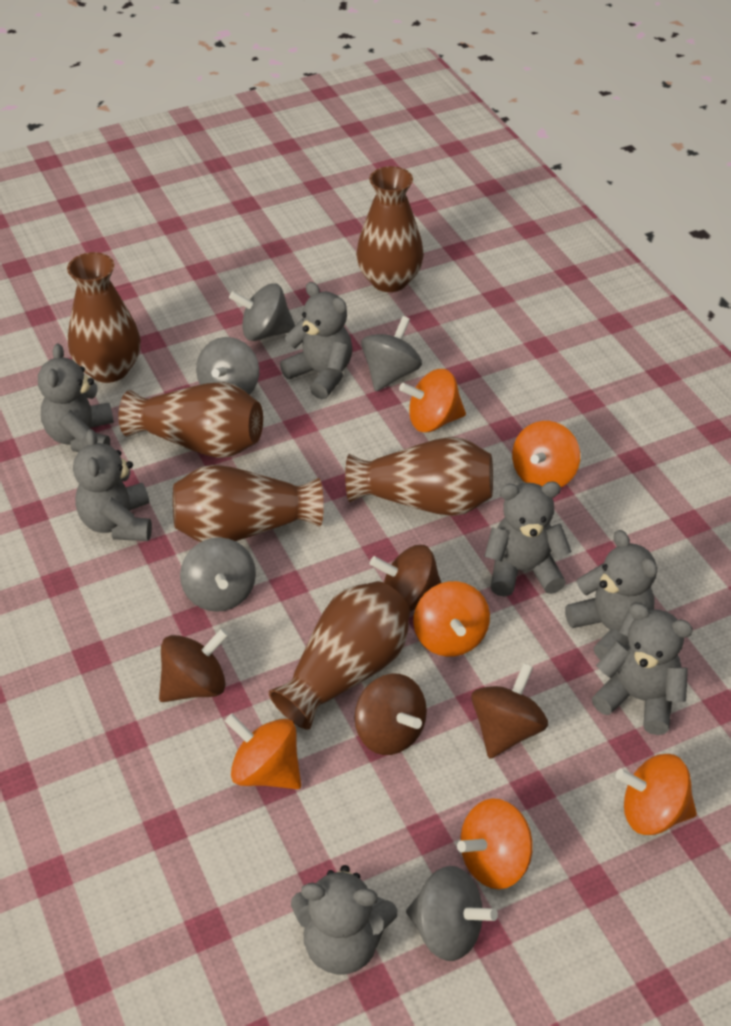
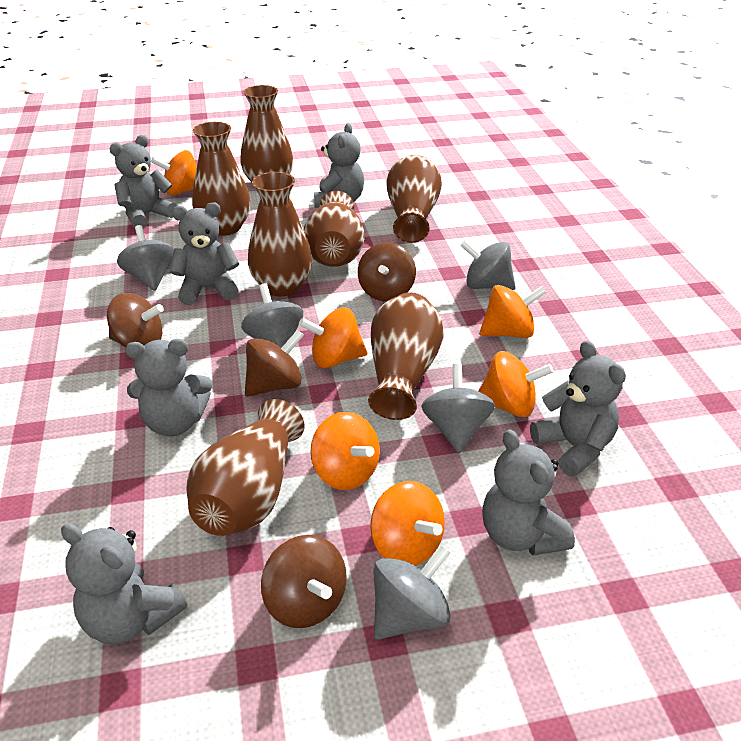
brown vase: 6 -> 7

